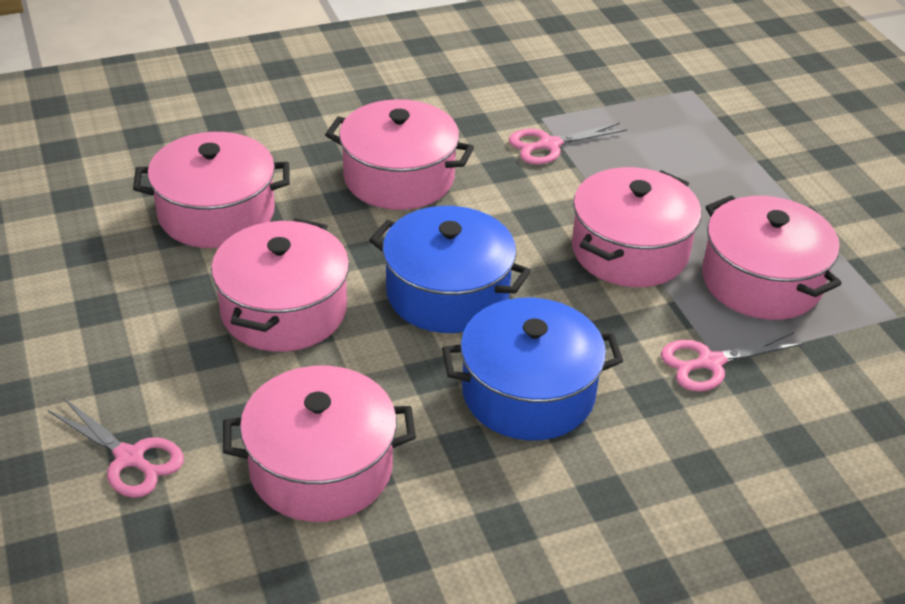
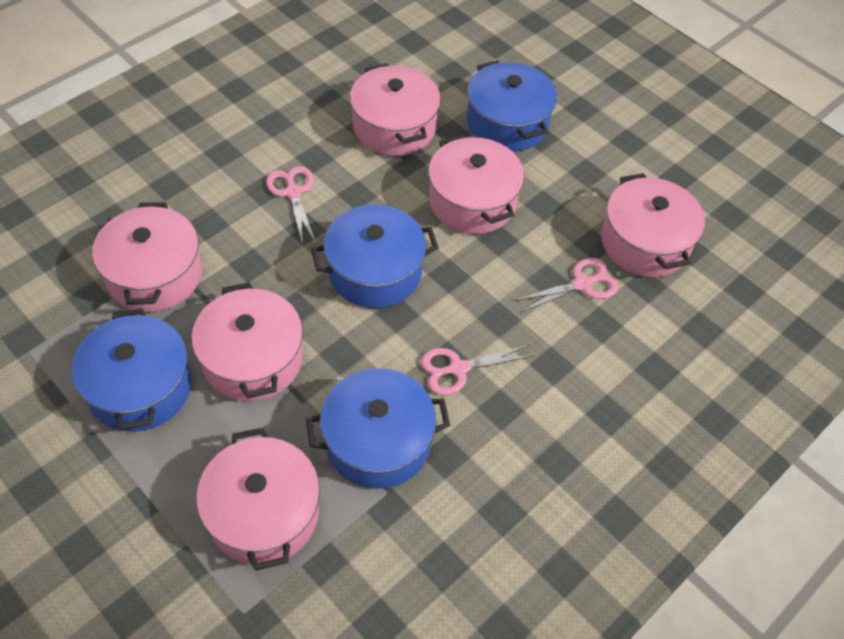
blue pot: 2 -> 4

